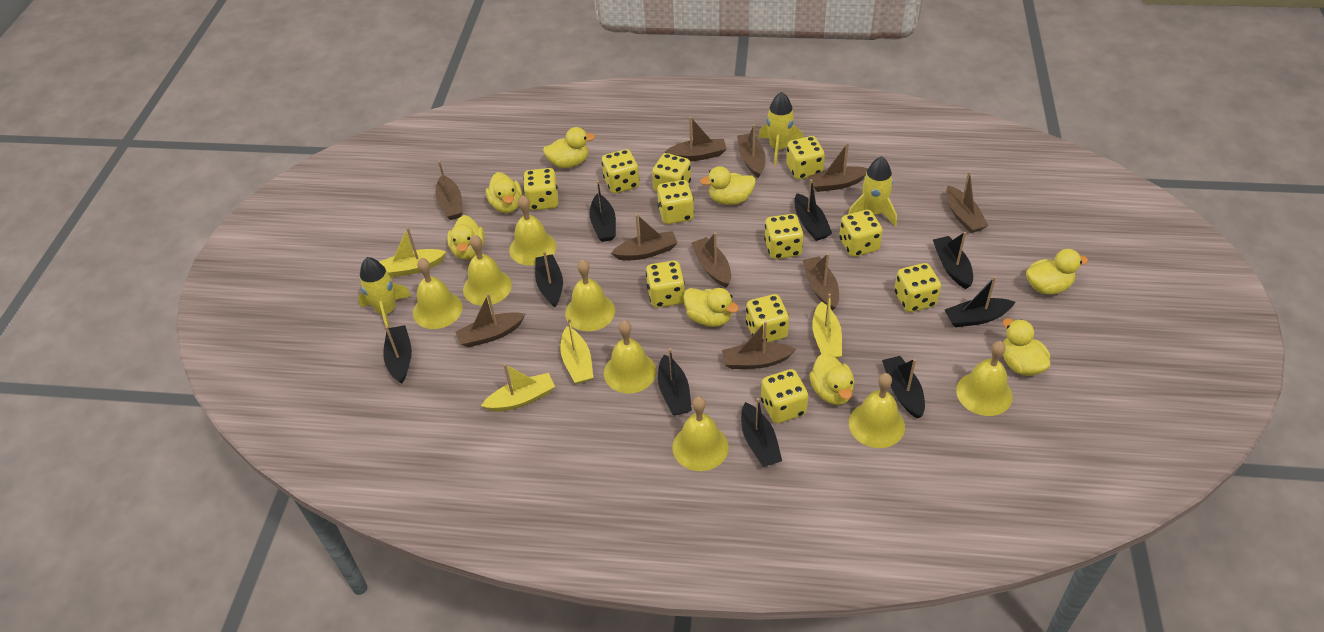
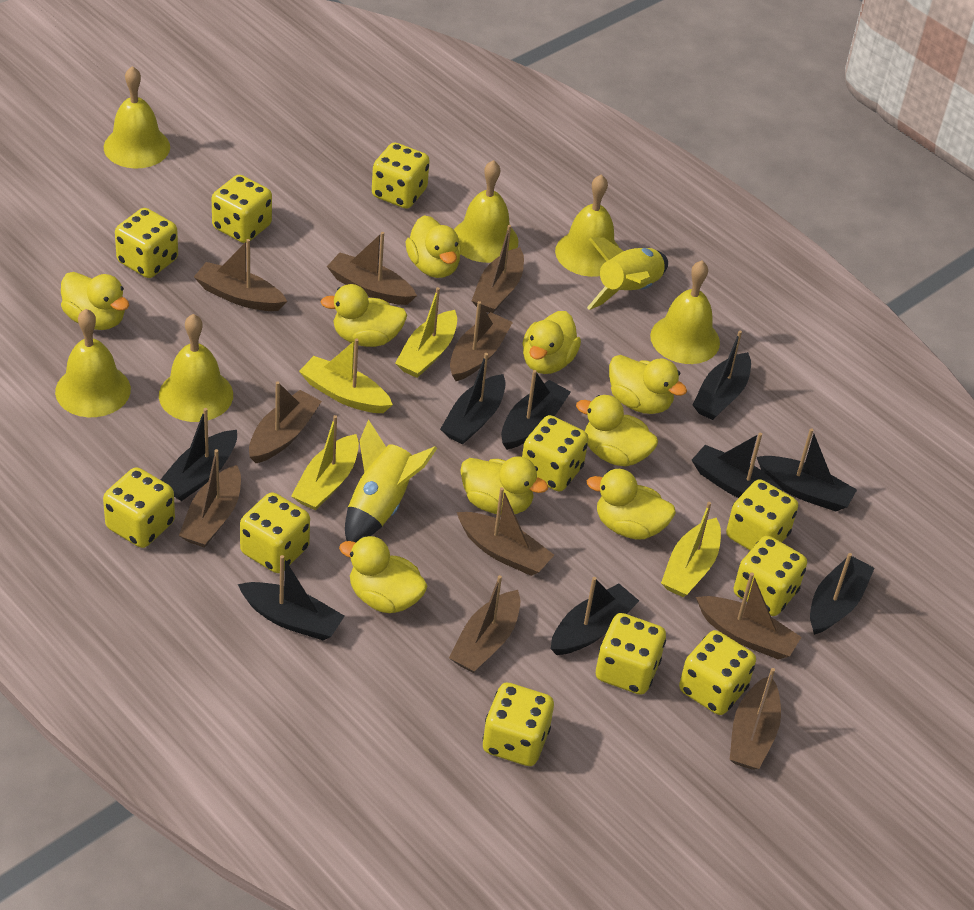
yellow bell: 8 -> 6
yellow duck: 8 -> 9
yellow rocket: 3 -> 2

